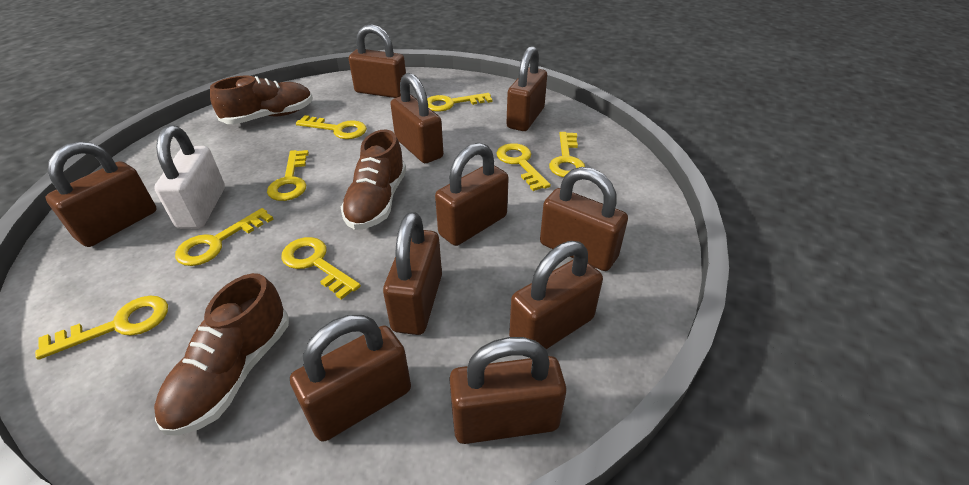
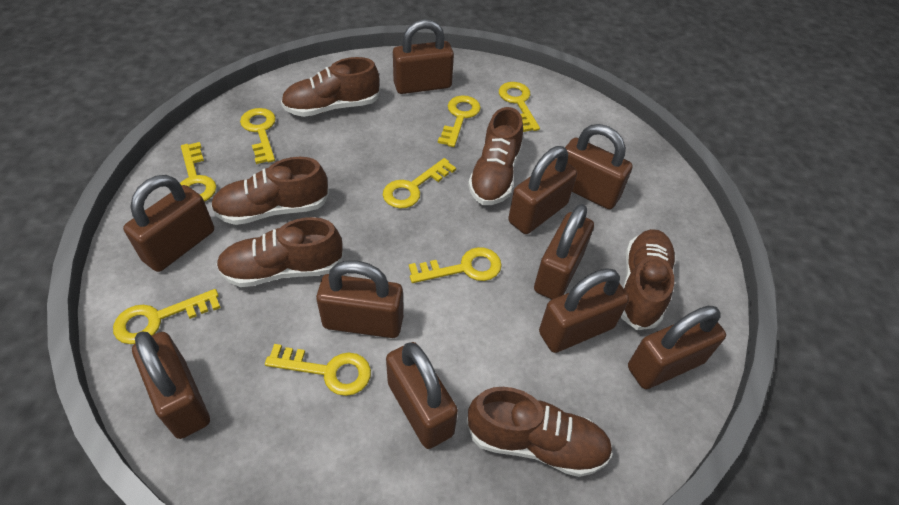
brown shoe: 3 -> 6
white padlock: 1 -> 0

